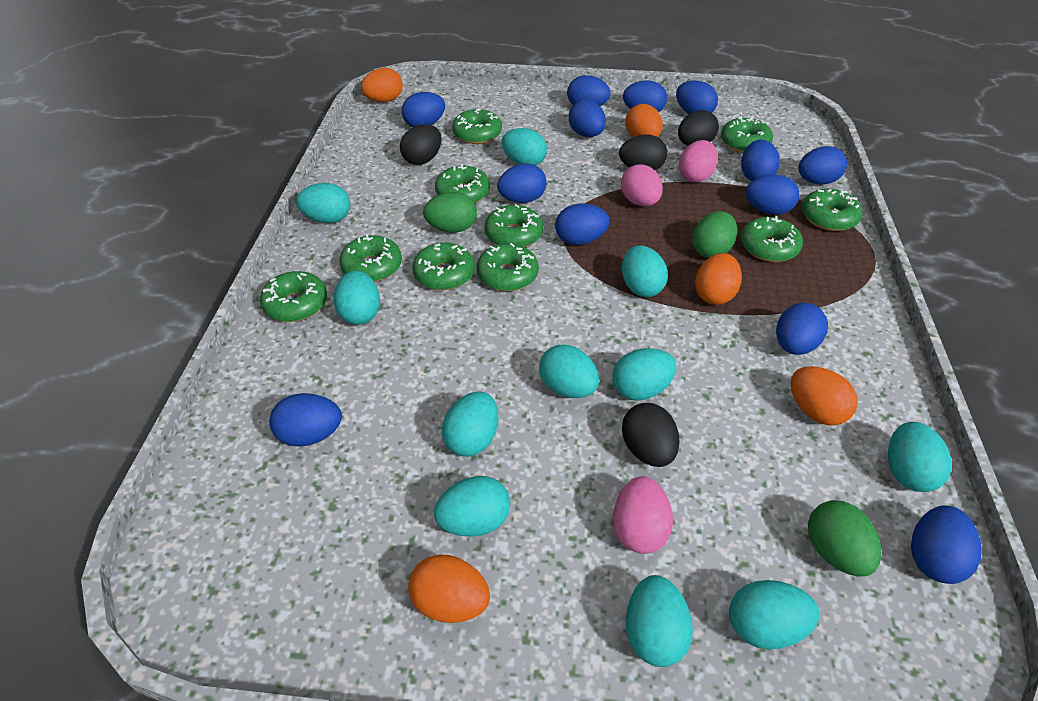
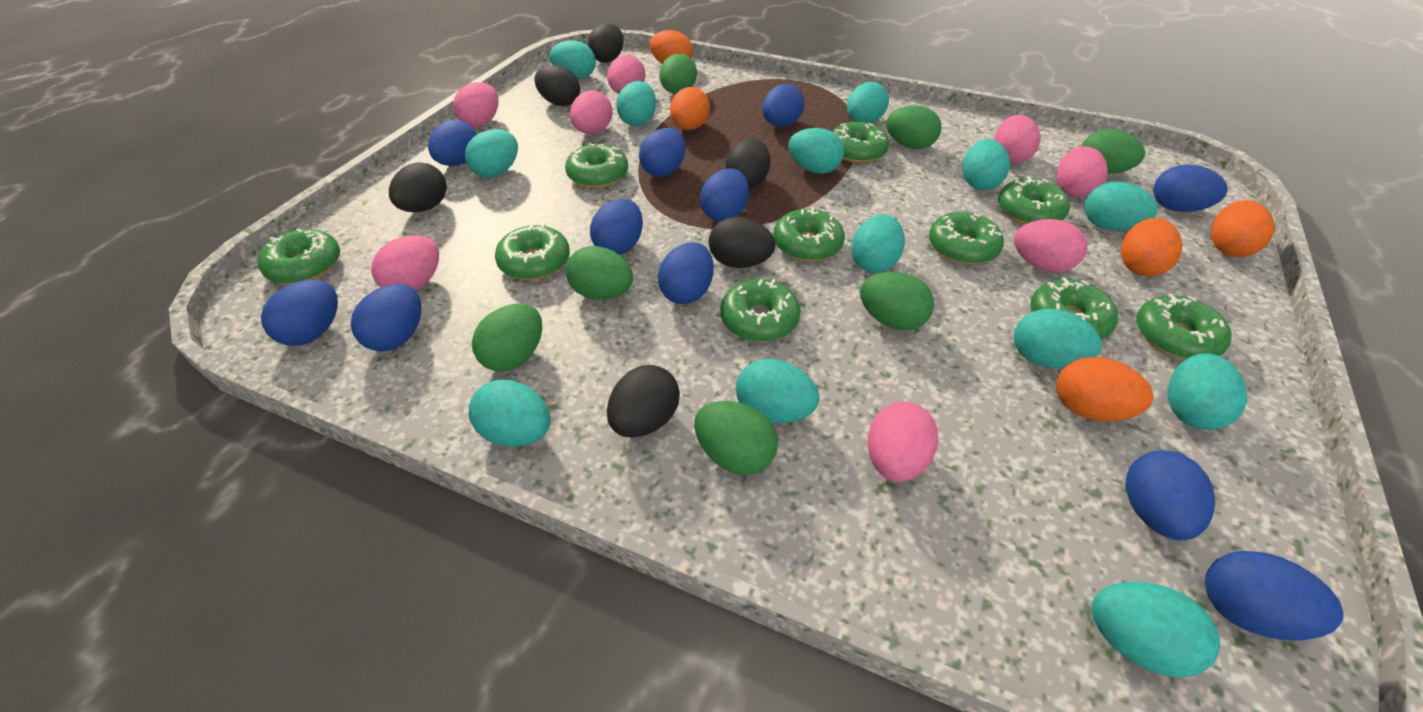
black egg: 4 -> 6
blue egg: 13 -> 11
green egg: 3 -> 7
pink egg: 3 -> 8
turquoise egg: 11 -> 13

